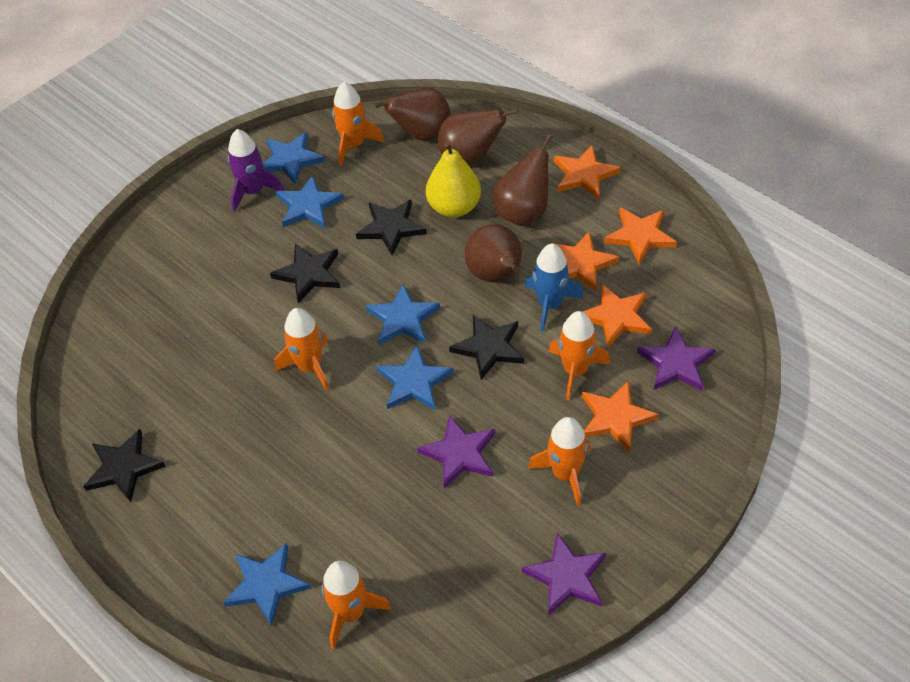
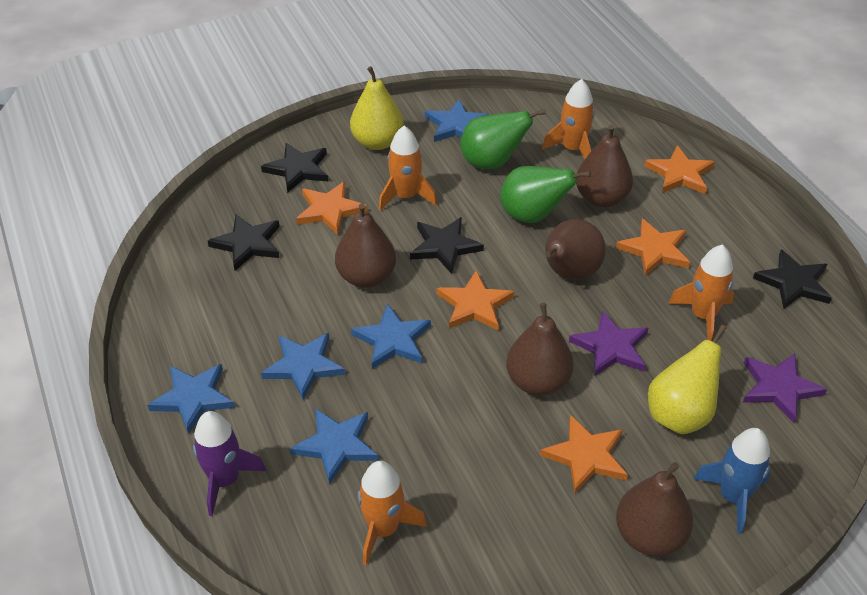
brown pear: 4 -> 5
green pear: 0 -> 2
orange rocket: 5 -> 4
purple star: 3 -> 2
yellow pear: 1 -> 2

